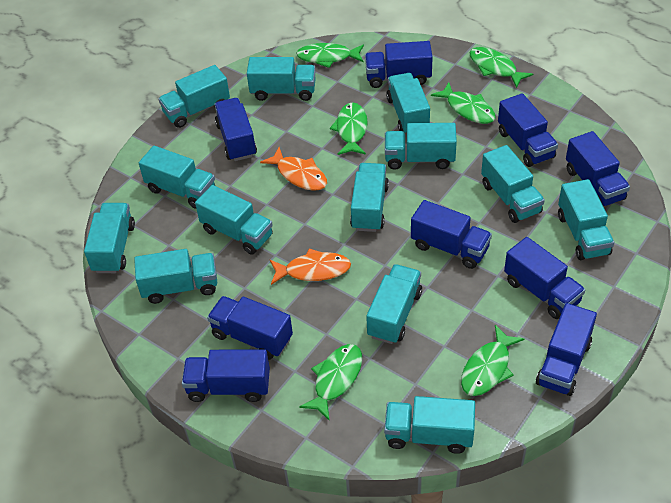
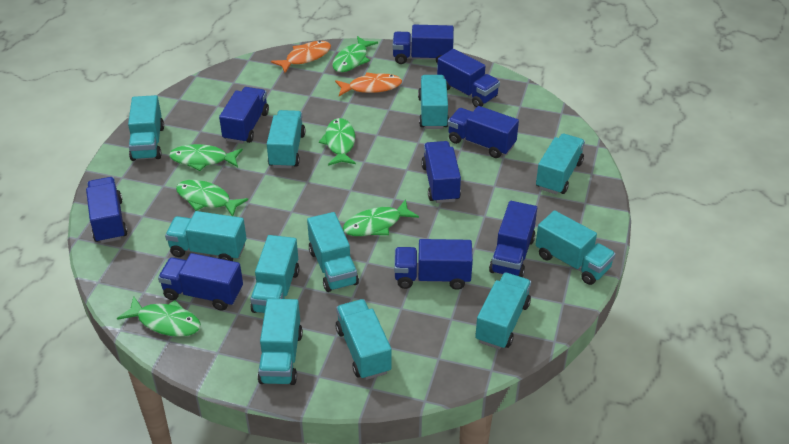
turquoise truck: 13 -> 11

